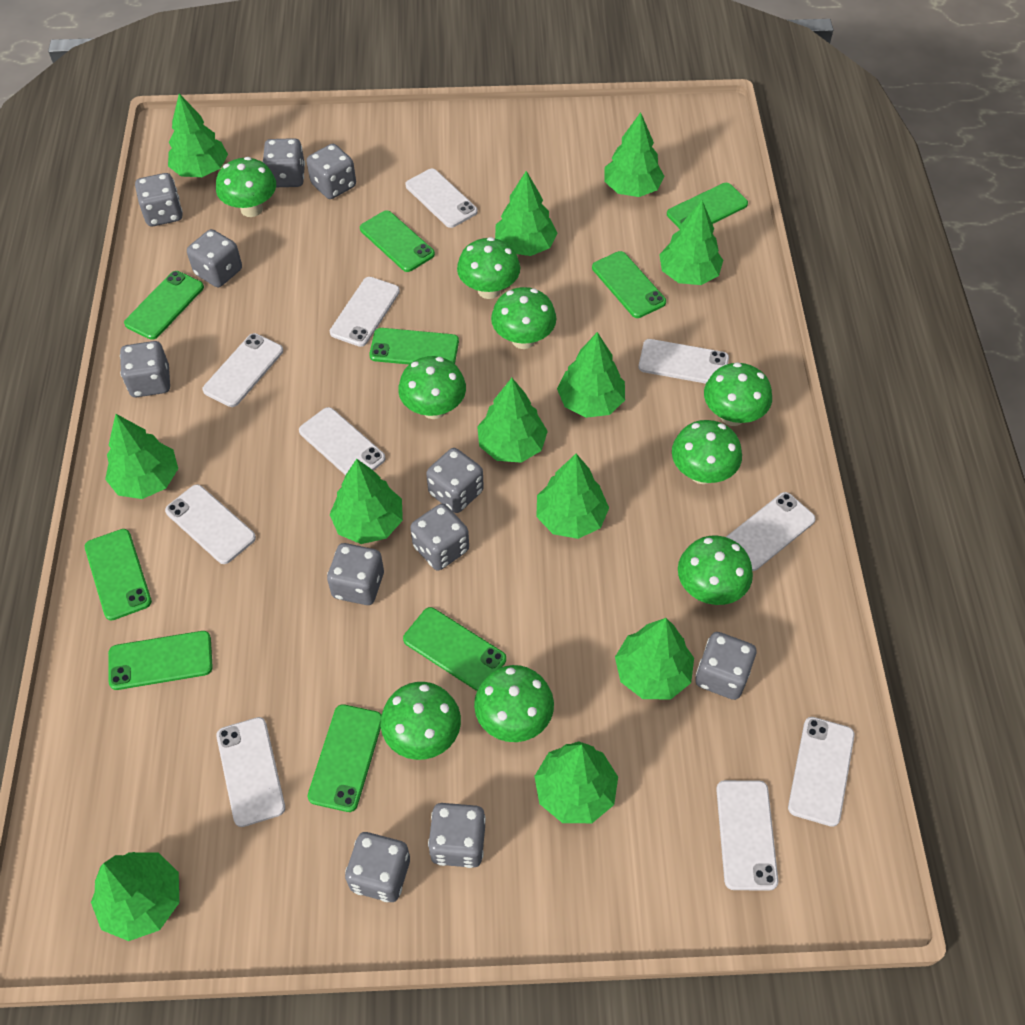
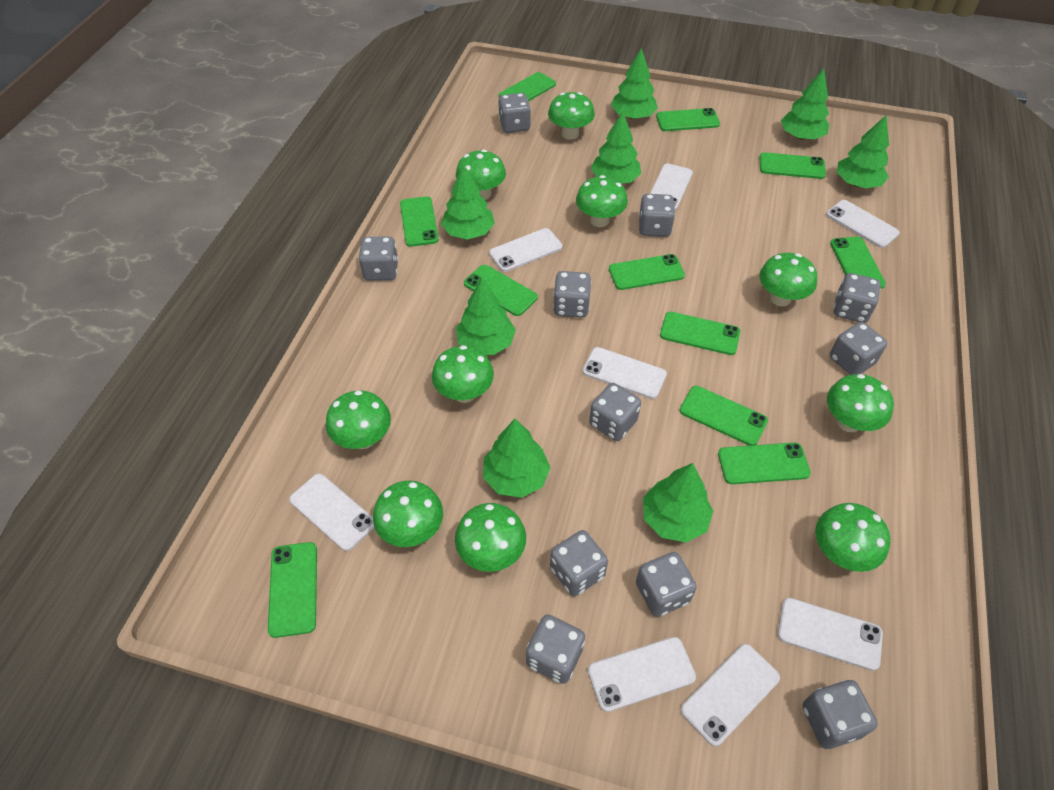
green mushroom: 9 -> 10
green phone: 9 -> 11
green tree: 12 -> 8
white phone: 10 -> 8

